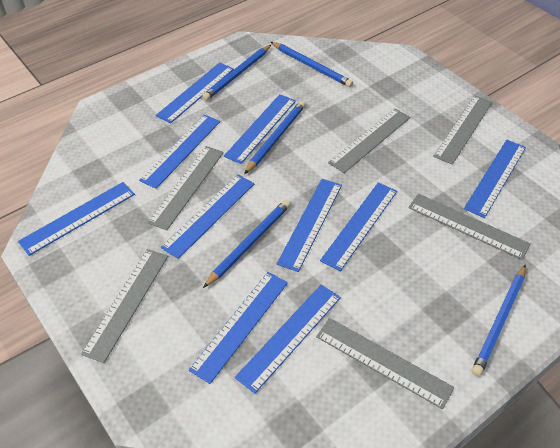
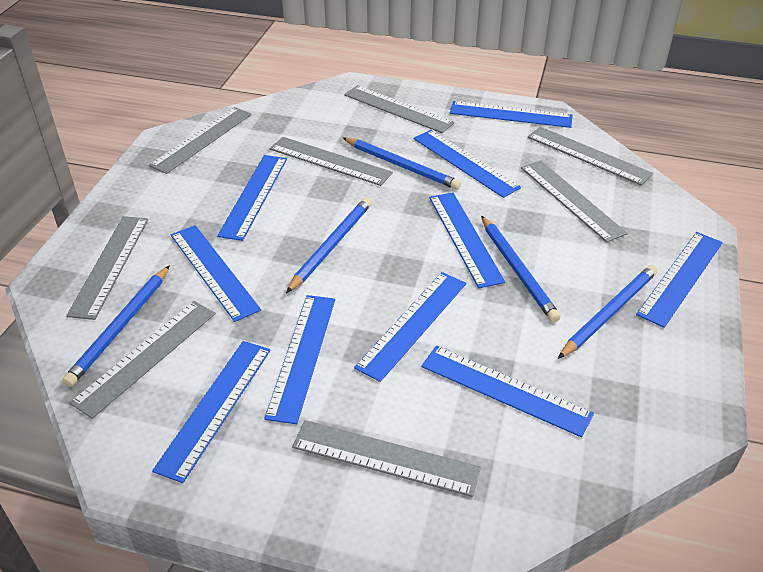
grey ruler: 6 -> 8

